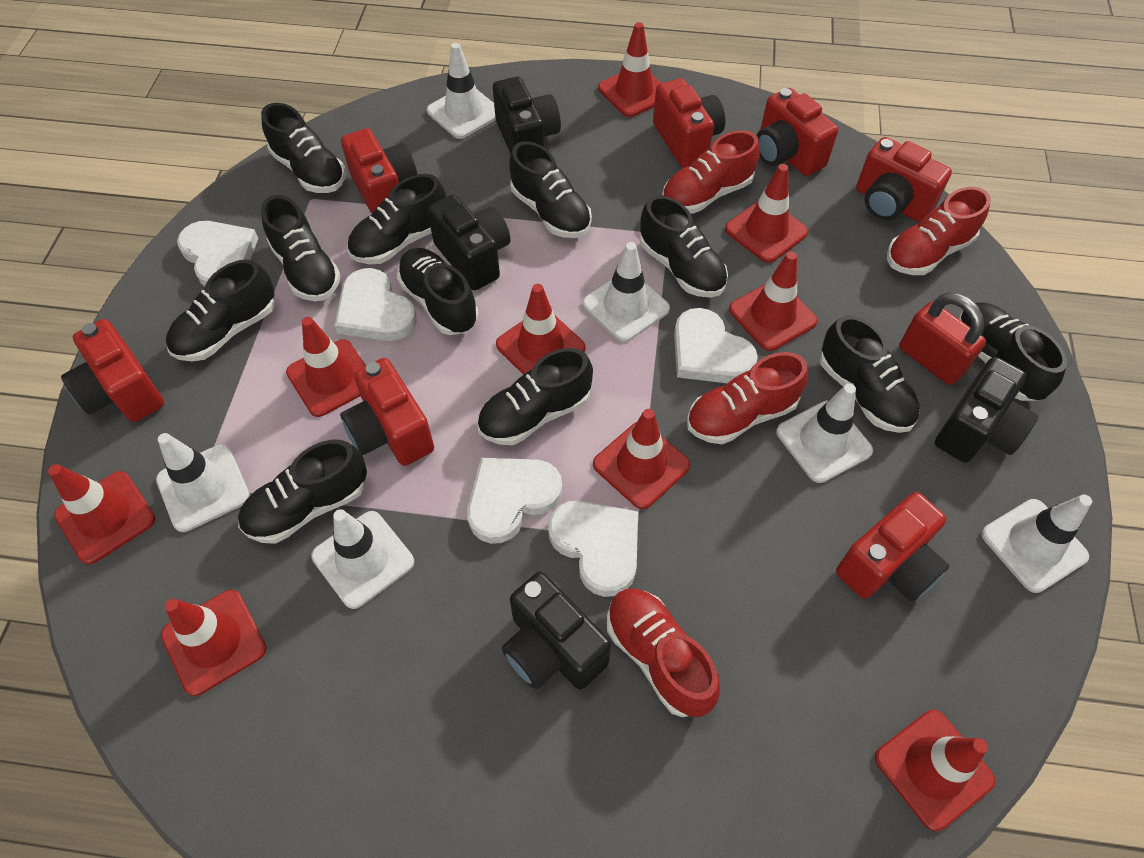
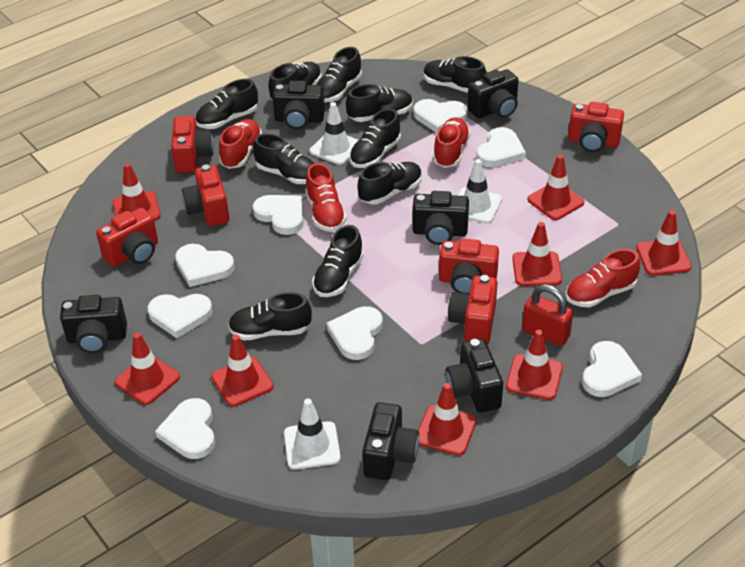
black camera: 4 -> 6
black shoe: 11 -> 10
red camera: 7 -> 6
red traffic cone: 9 -> 8
white heart: 5 -> 8
white traffic cone: 6 -> 3

